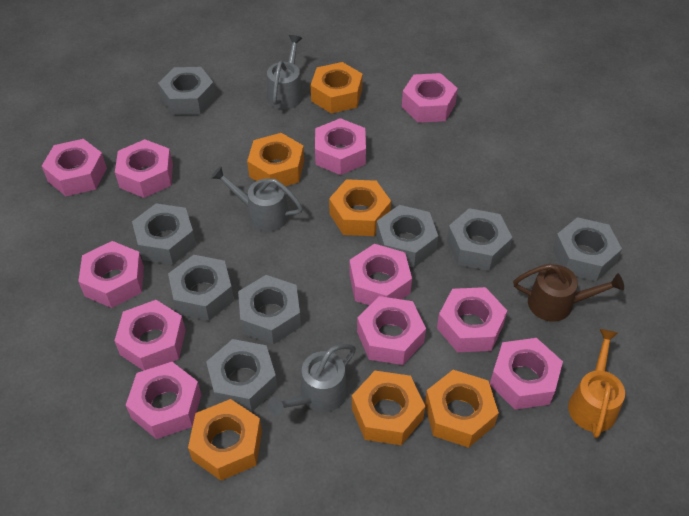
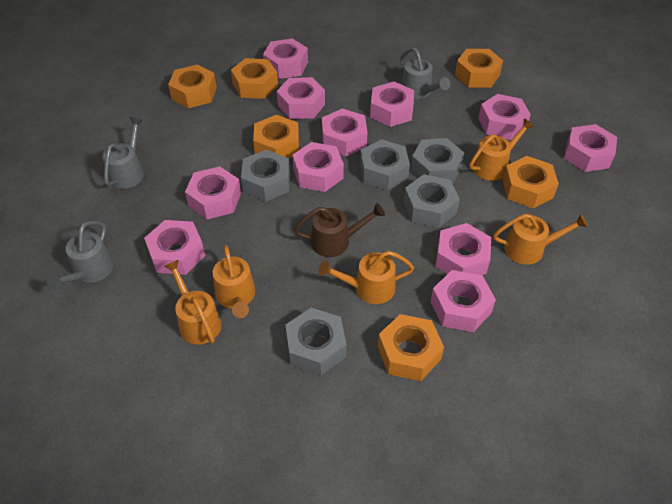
grey nut: 8 -> 5
orange watering can: 1 -> 5

